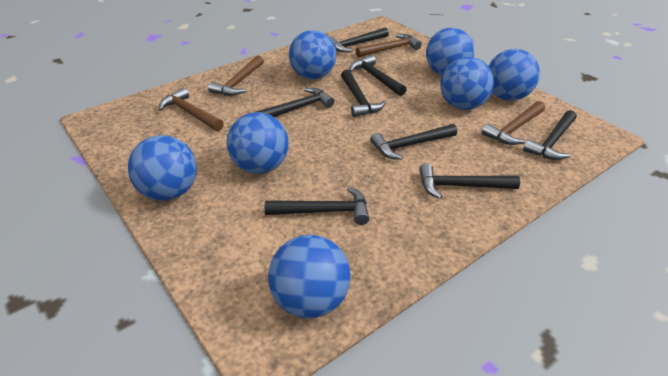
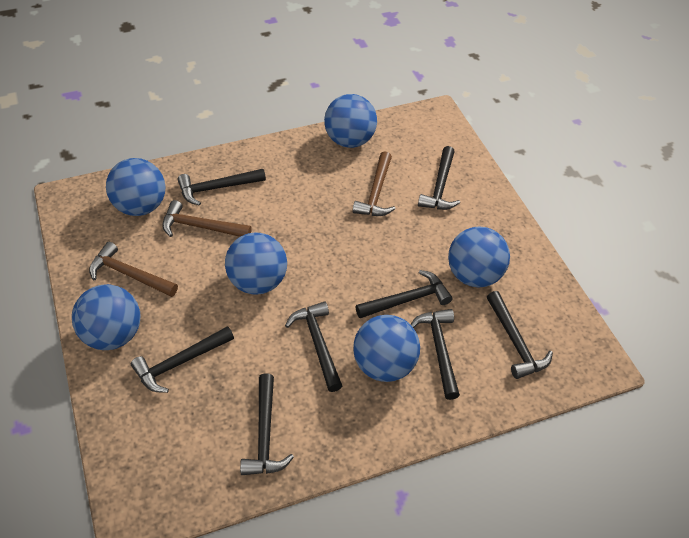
blue ball: 7 -> 6
brown hammer: 4 -> 3

